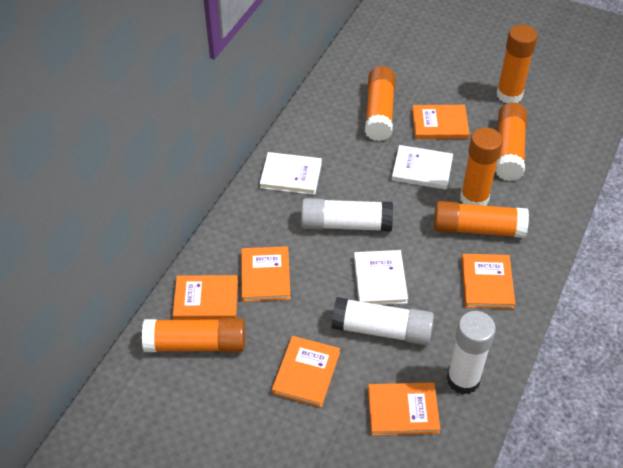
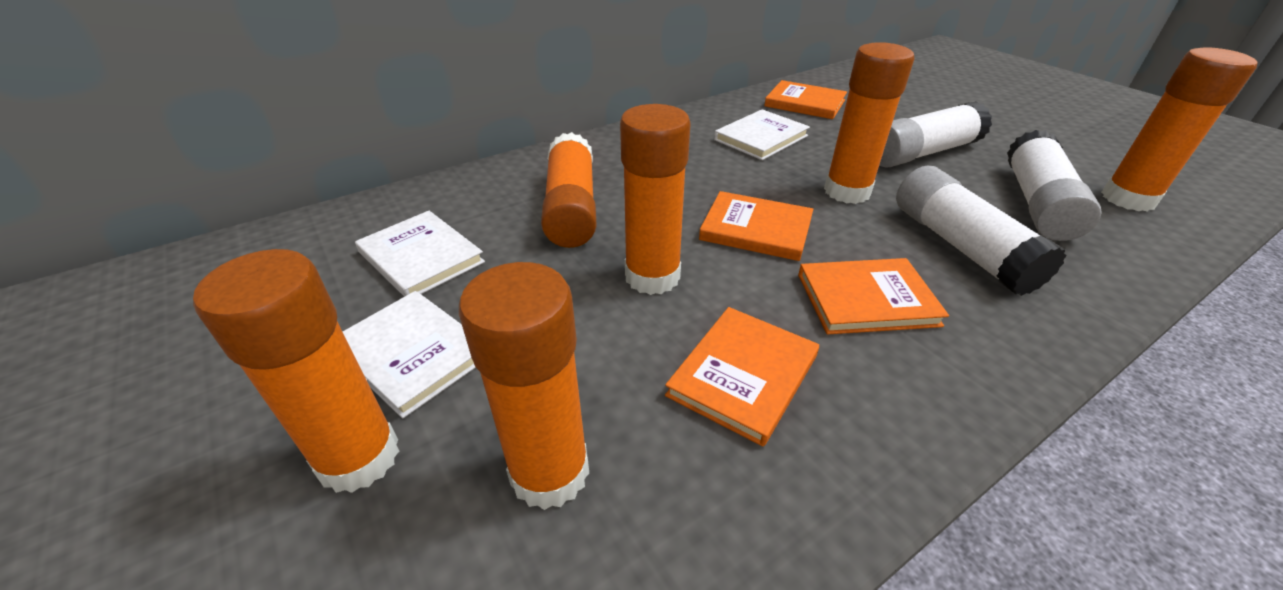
orange book: 6 -> 4

